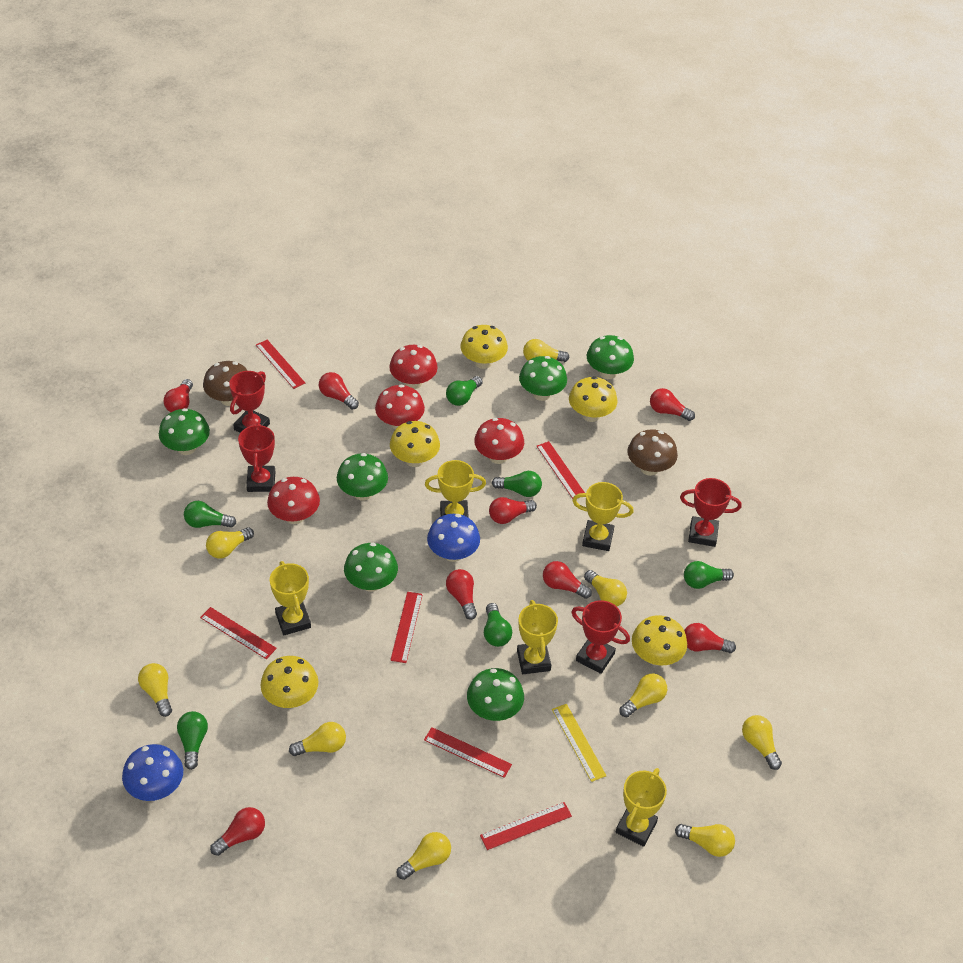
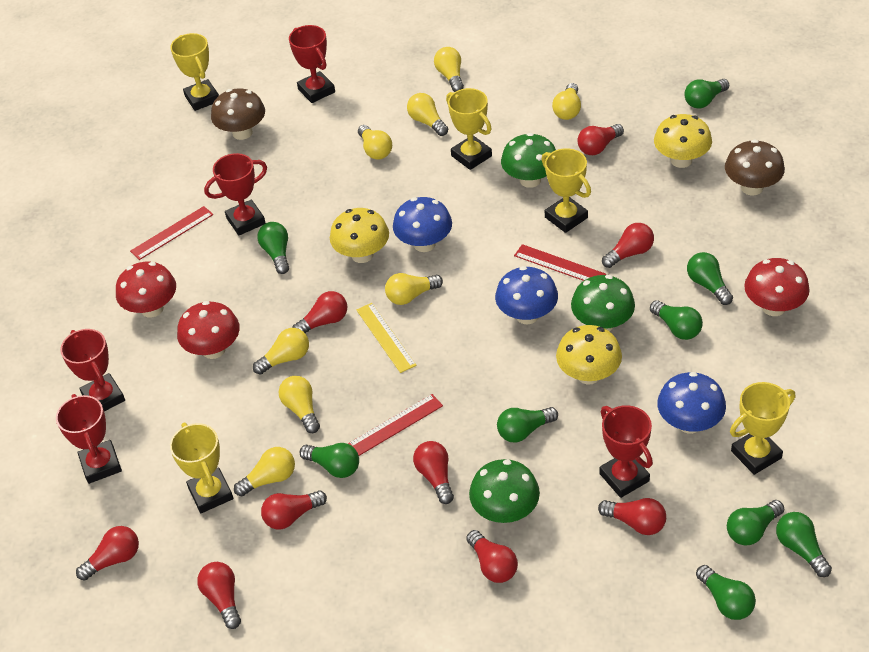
blue mushroom: 2 -> 3
green light bulb: 6 -> 9
green mushroom: 6 -> 3
red light bulb: 8 -> 9
red mushroom: 4 -> 3
red ruler: 6 -> 3
red trophy: 4 -> 5
yellow light bulb: 9 -> 8
yellow mushroom: 5 -> 3

